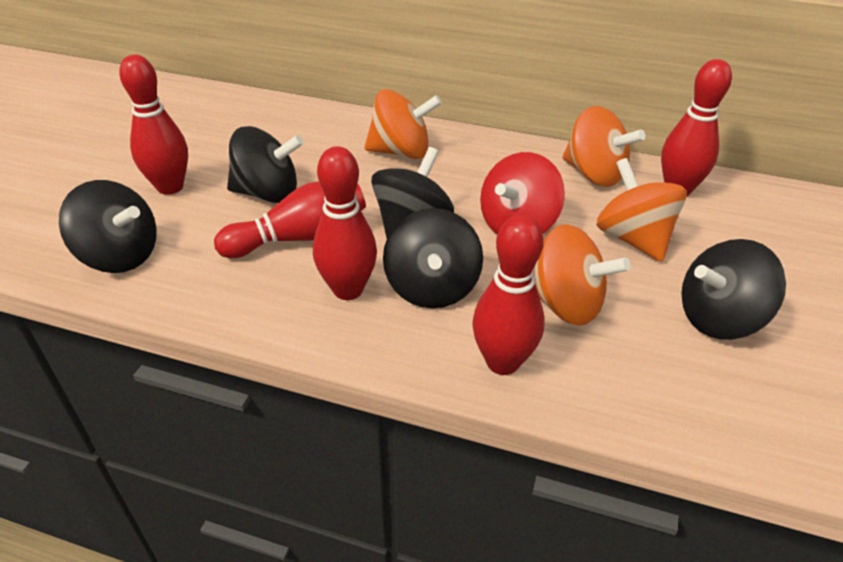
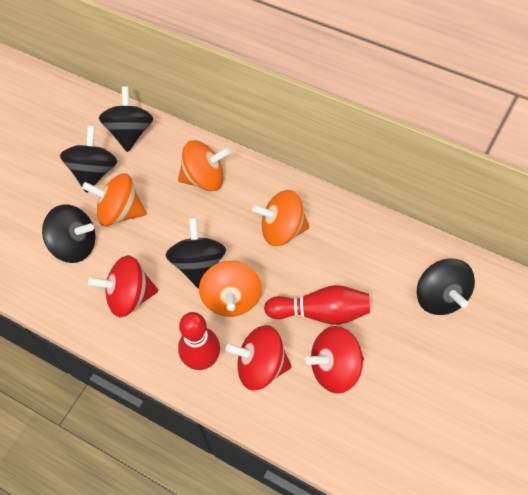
red bowling pin: 5 -> 2
red spinning top: 1 -> 3

